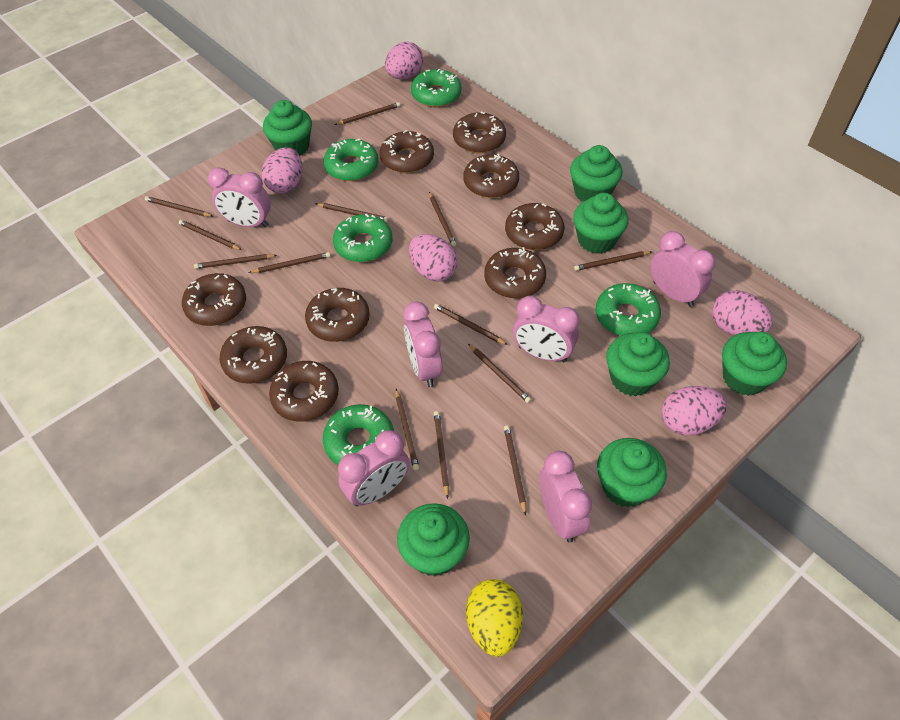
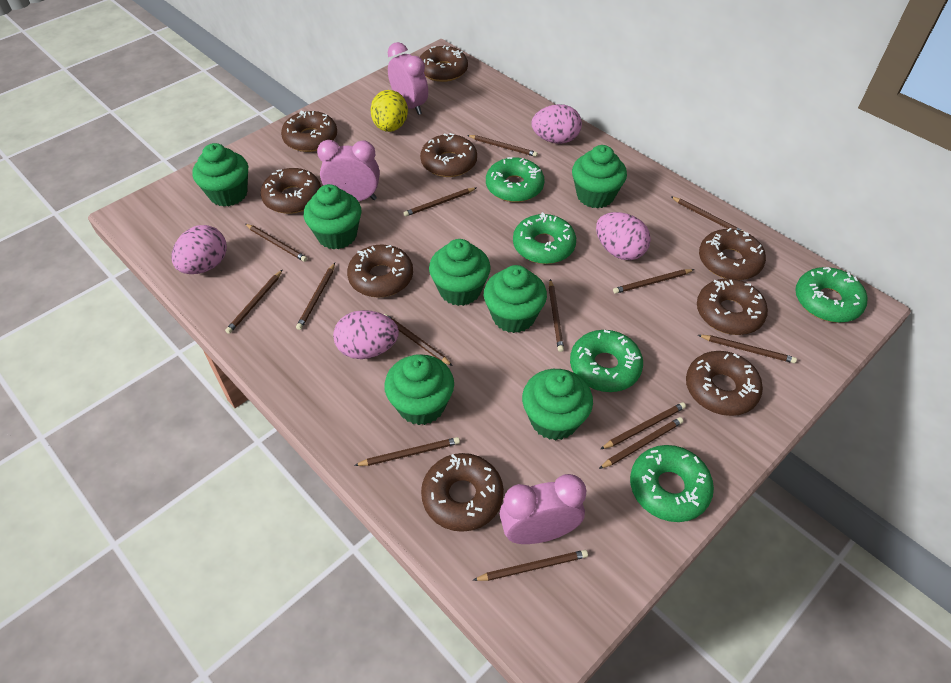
brown pencil: 13 -> 14
pink clock: 6 -> 3
pink egg: 5 -> 4

